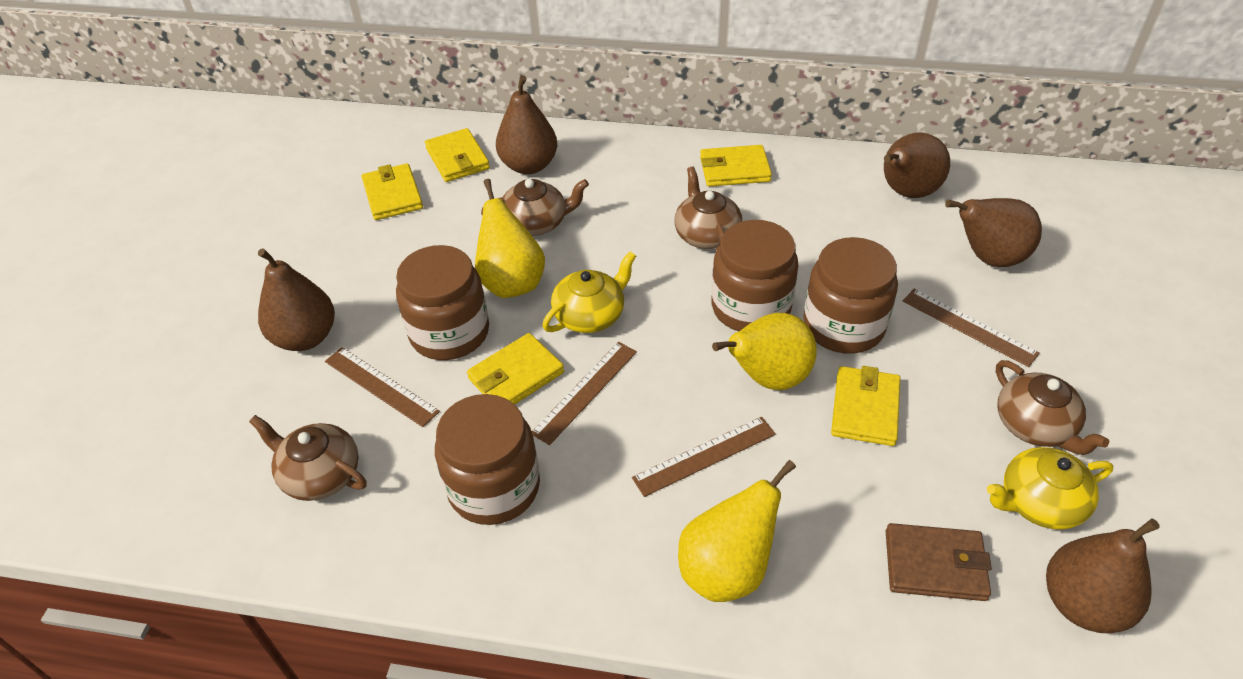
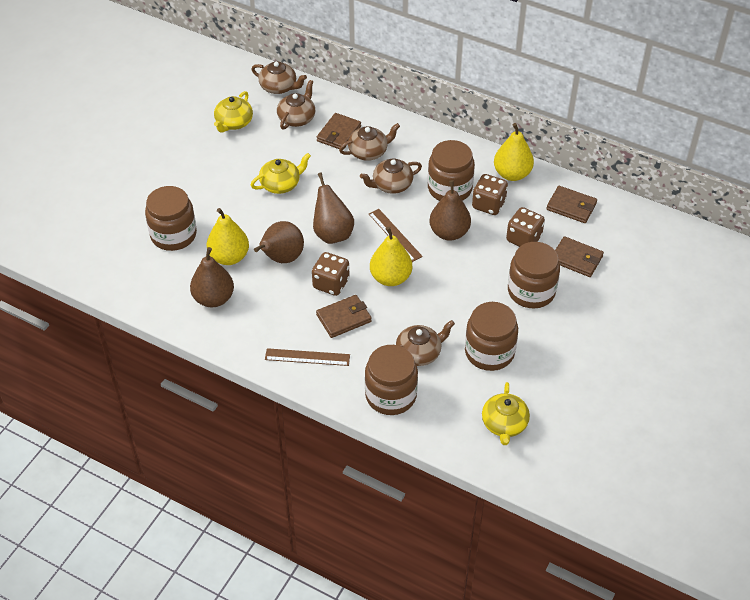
brown dice: 0 -> 3
brown jar: 4 -> 5
brown pear: 5 -> 4
brown ruler: 4 -> 2
brown teapot: 4 -> 5
brown wallet: 1 -> 4
yellow teapot: 2 -> 3
yellow wallet: 5 -> 0

